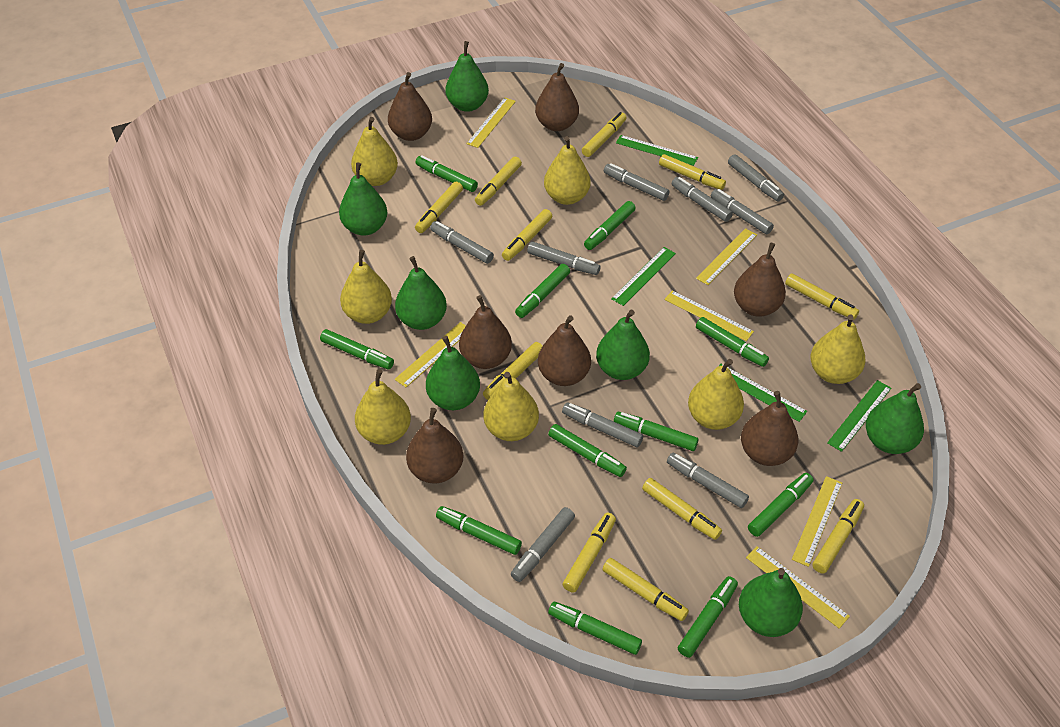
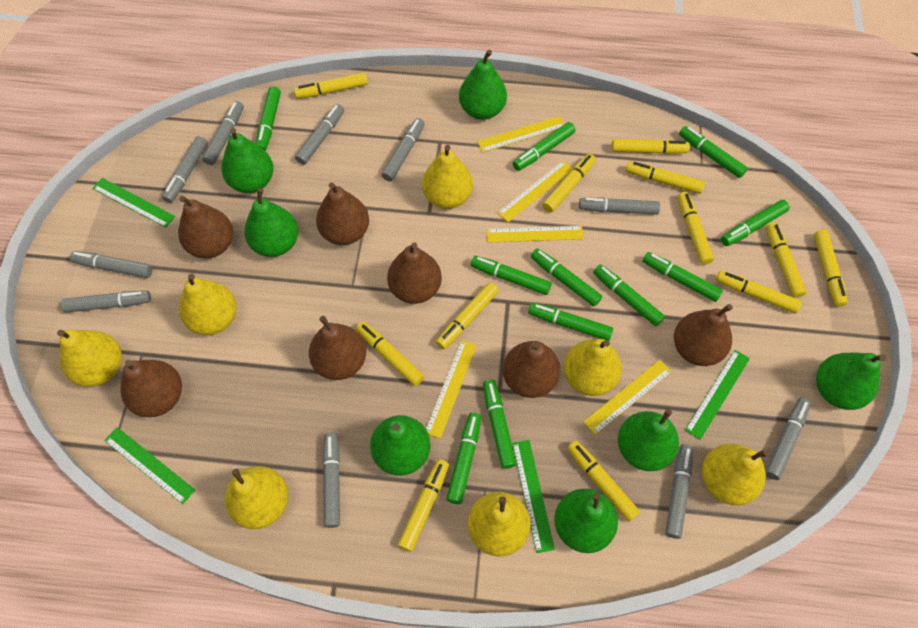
grey marker: 9 -> 10
yellow marker: 11 -> 12
yellow ruler: 6 -> 5

